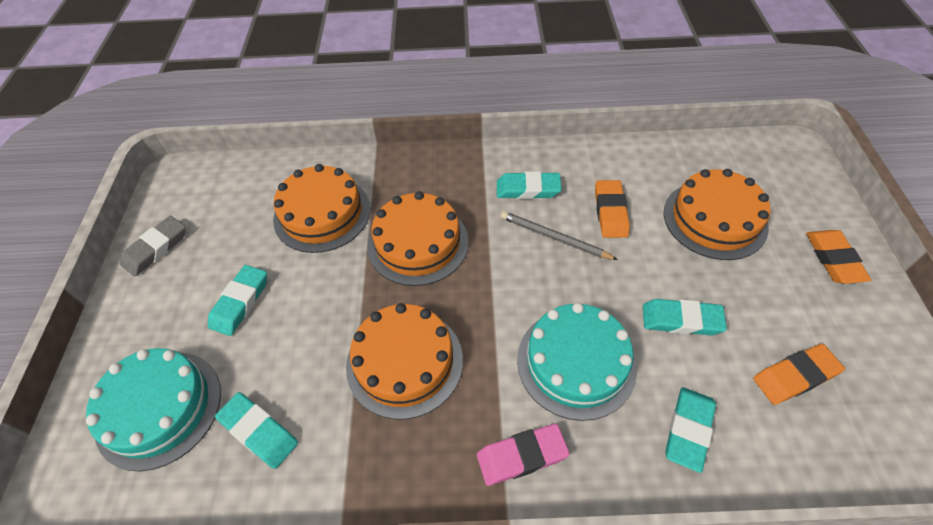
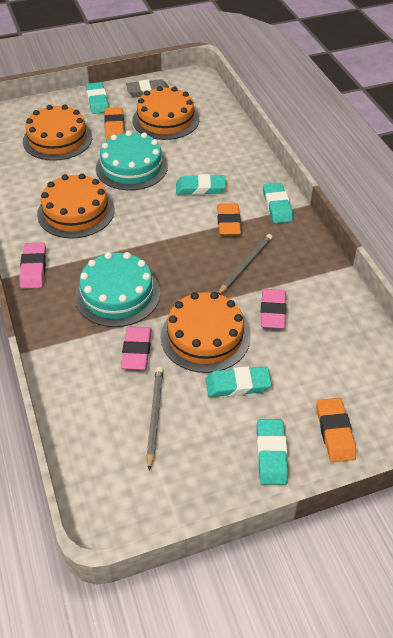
grey pencil: 1 -> 2
pink eraser: 1 -> 3

